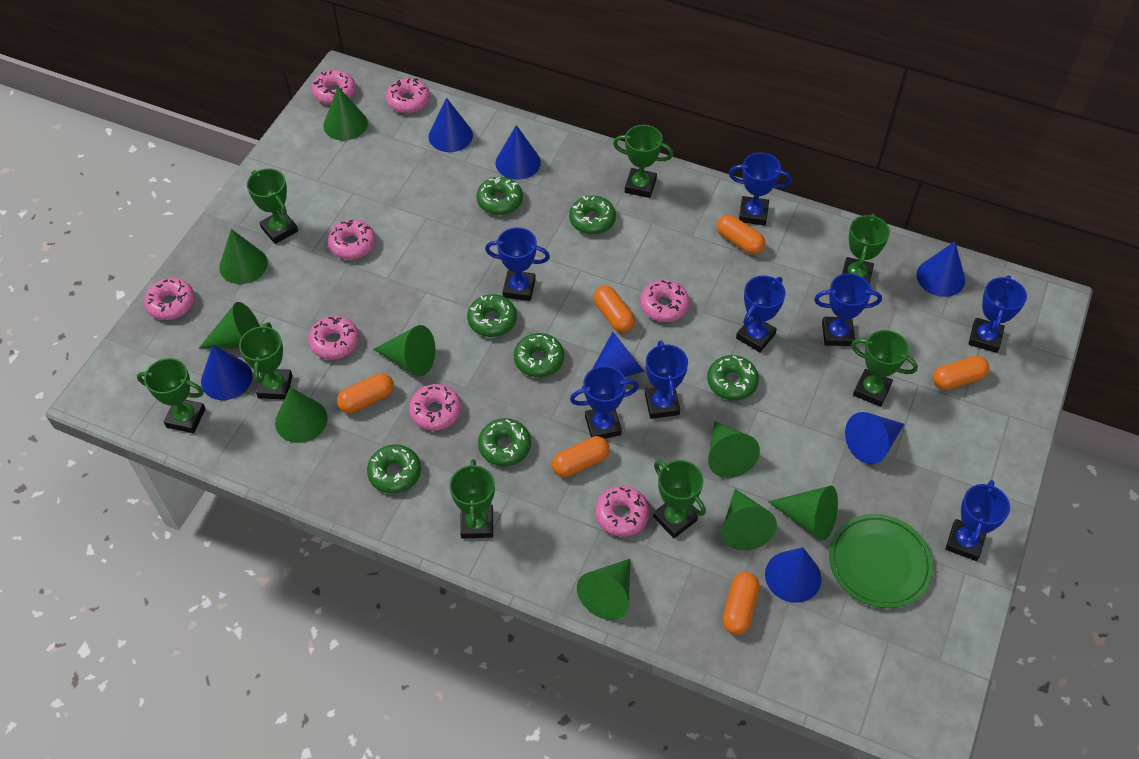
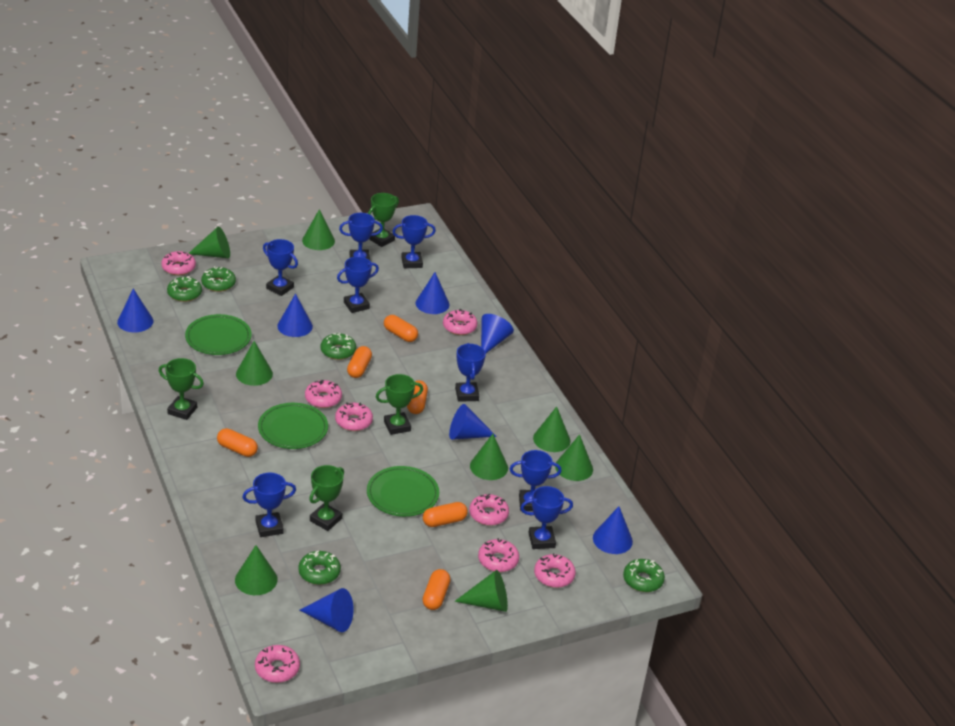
green cone: 9 -> 8
green donut: 7 -> 5
green plate: 1 -> 3
green trophy: 8 -> 4

